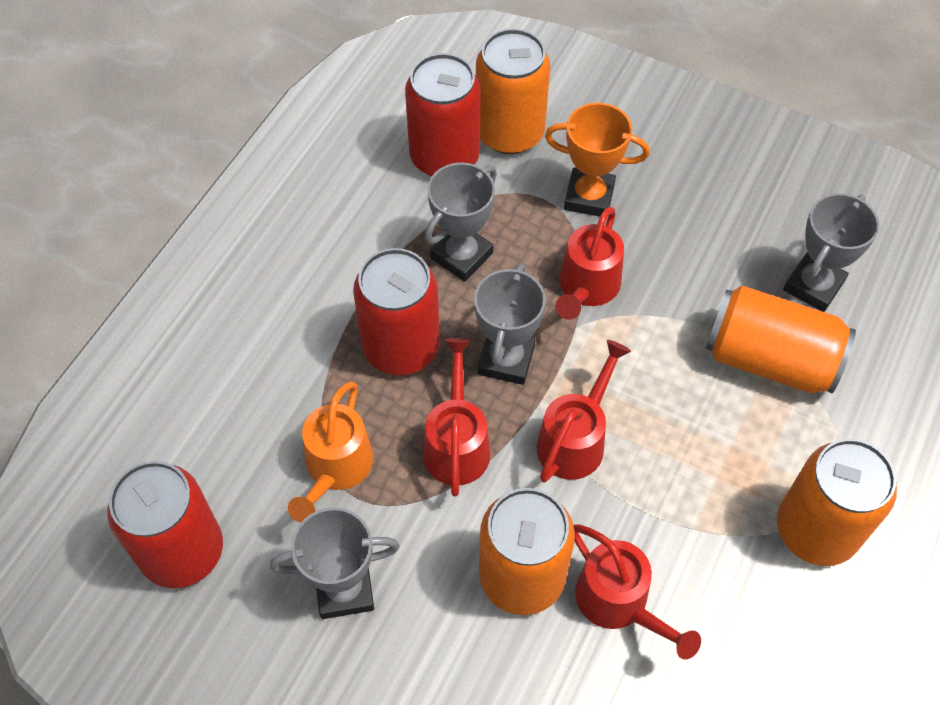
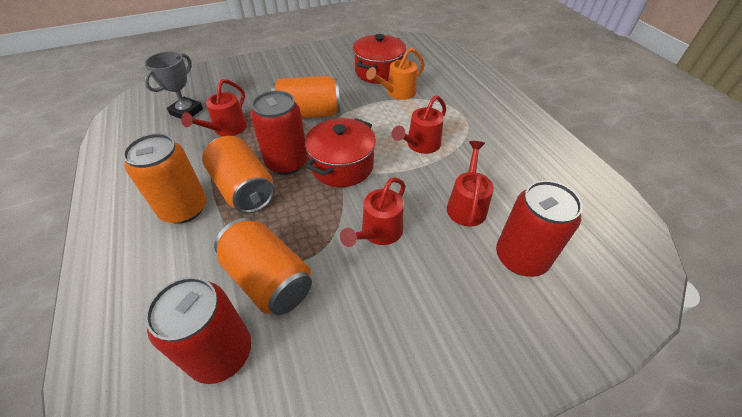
grey trophy: 4 -> 1
orange trophy: 1 -> 0
red pot: 0 -> 2

